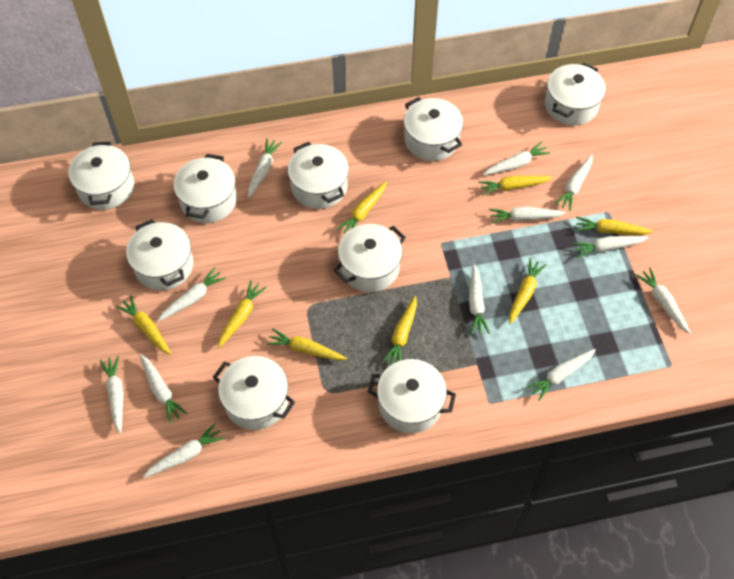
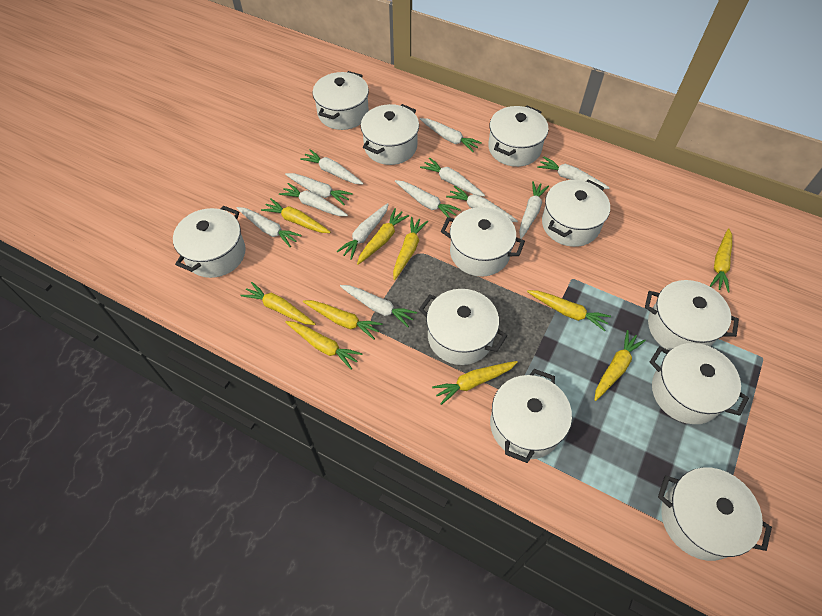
white pot: 9 -> 11
yellow carrot: 8 -> 10

